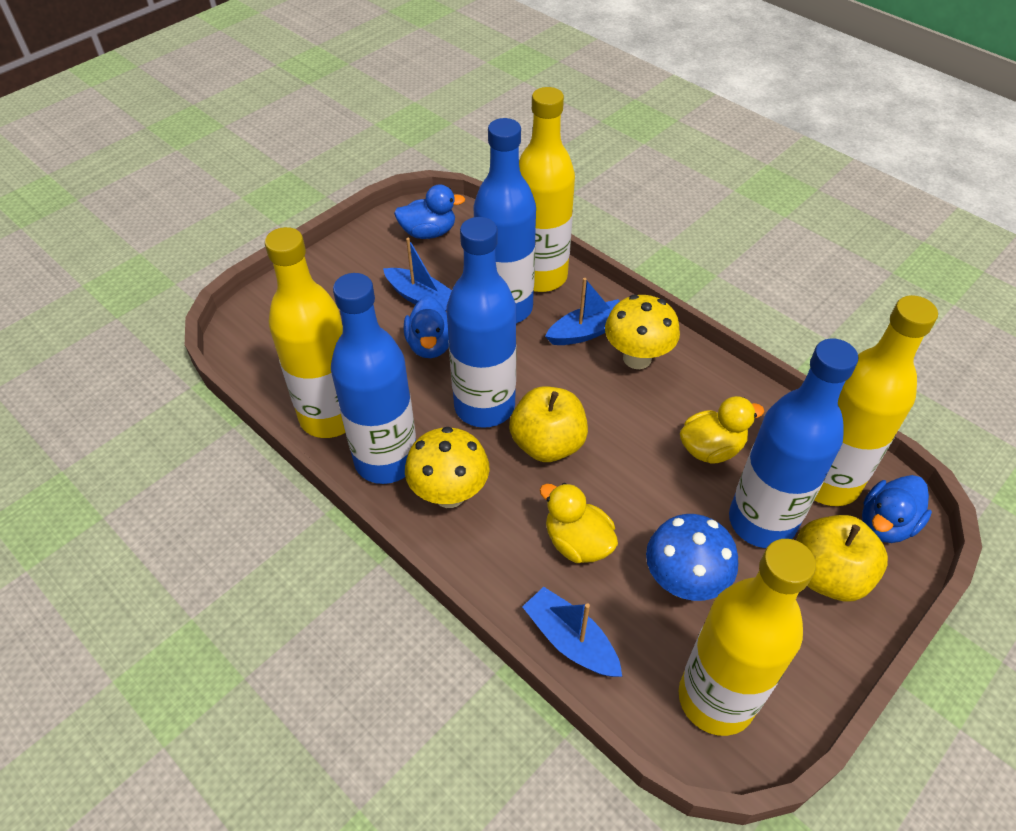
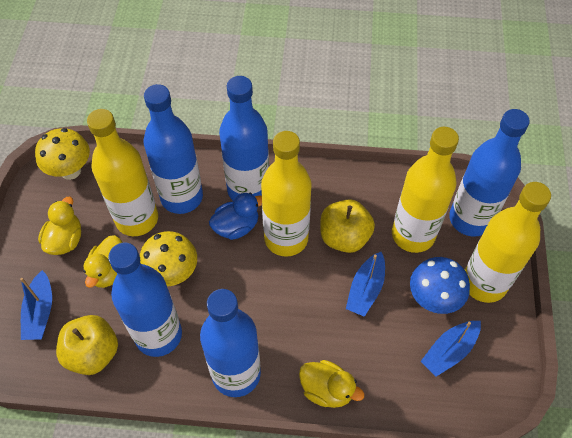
blue bottle: 4 -> 5
blue duck: 3 -> 1
yellow duck: 2 -> 3

